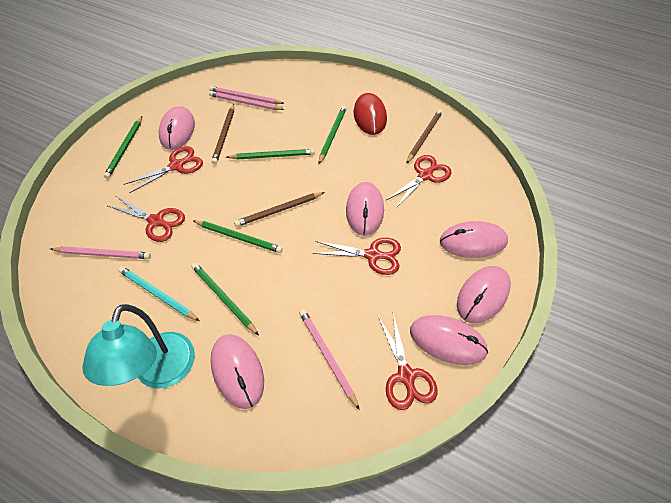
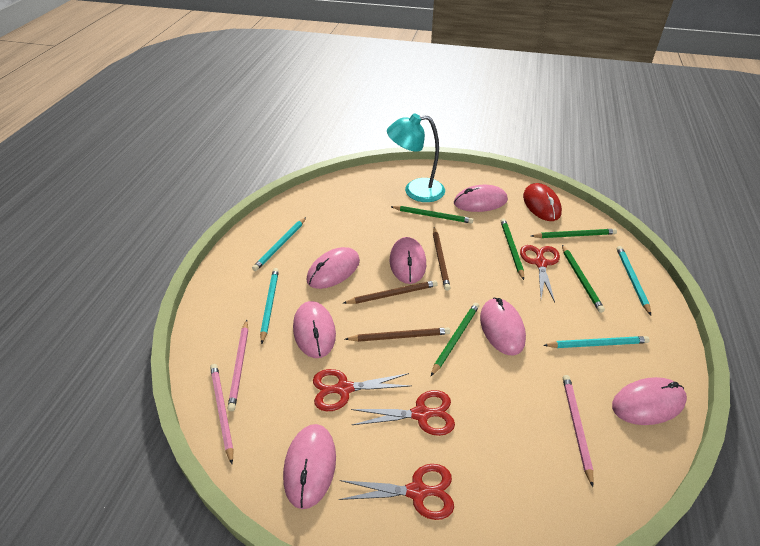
pink mouse: 6 -> 7
pink pencil: 4 -> 3
red scissors: 5 -> 4
turquoise pencil: 1 -> 4

